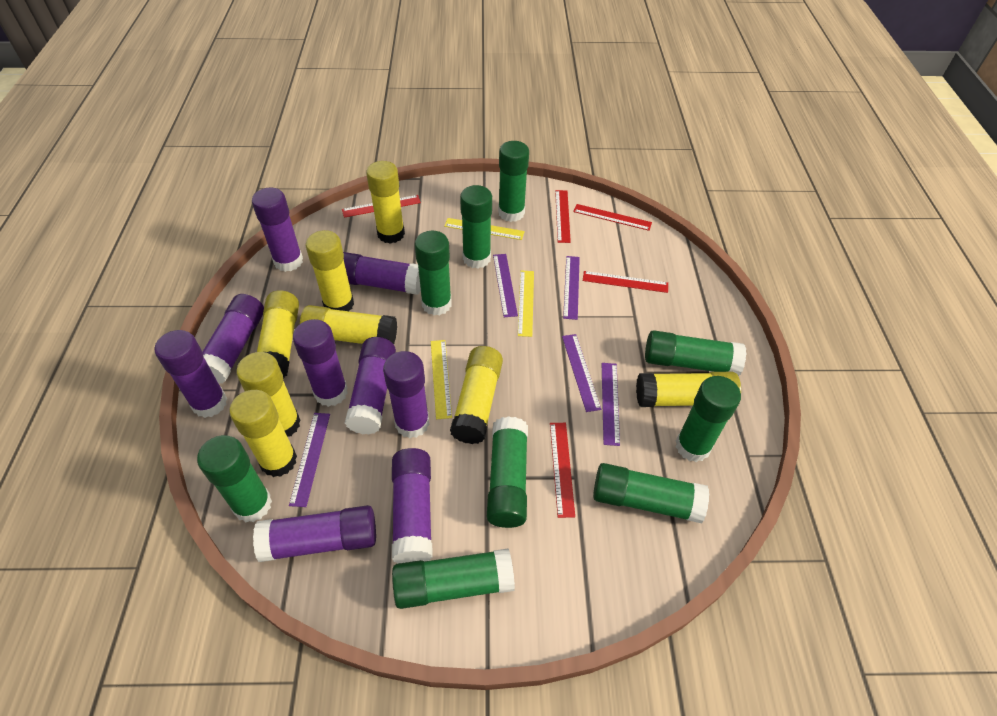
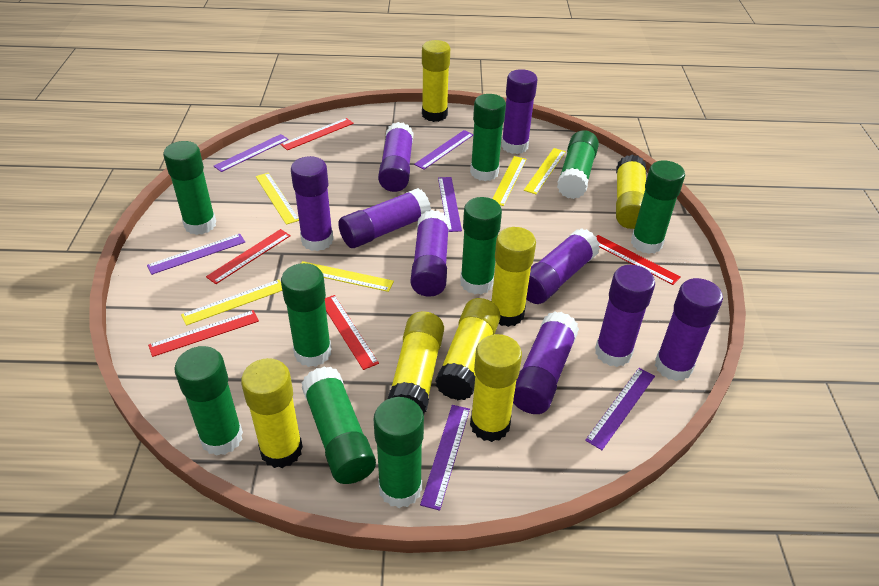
purple ruler: 5 -> 6
yellow glue stick: 8 -> 7
yellow ruler: 3 -> 5

